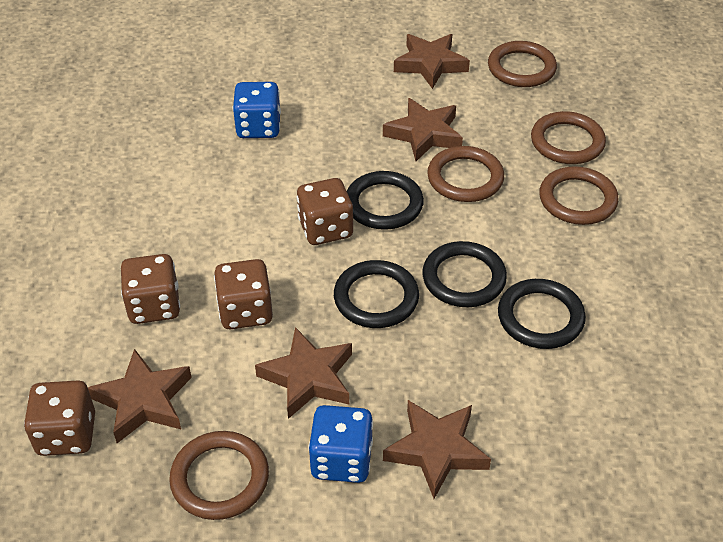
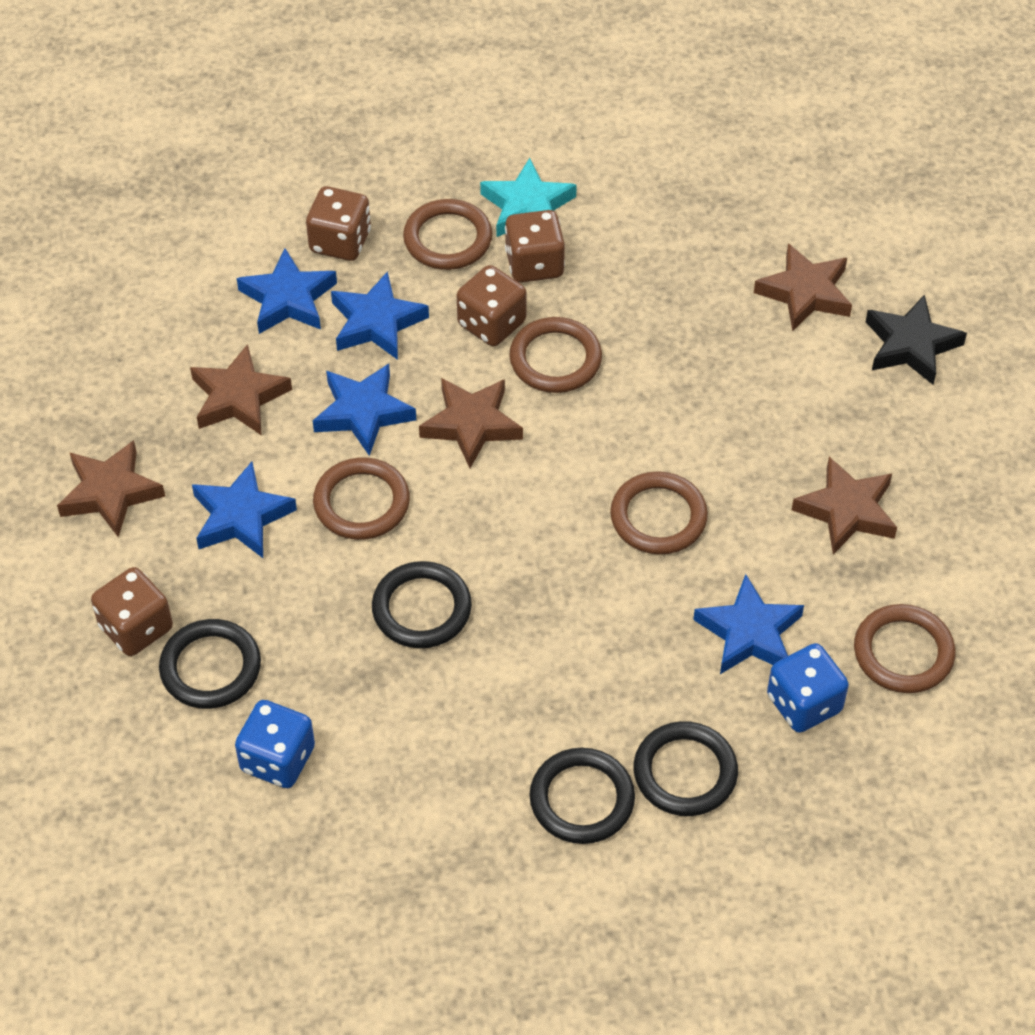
black star: 0 -> 1
blue star: 0 -> 5
turquoise star: 0 -> 1

